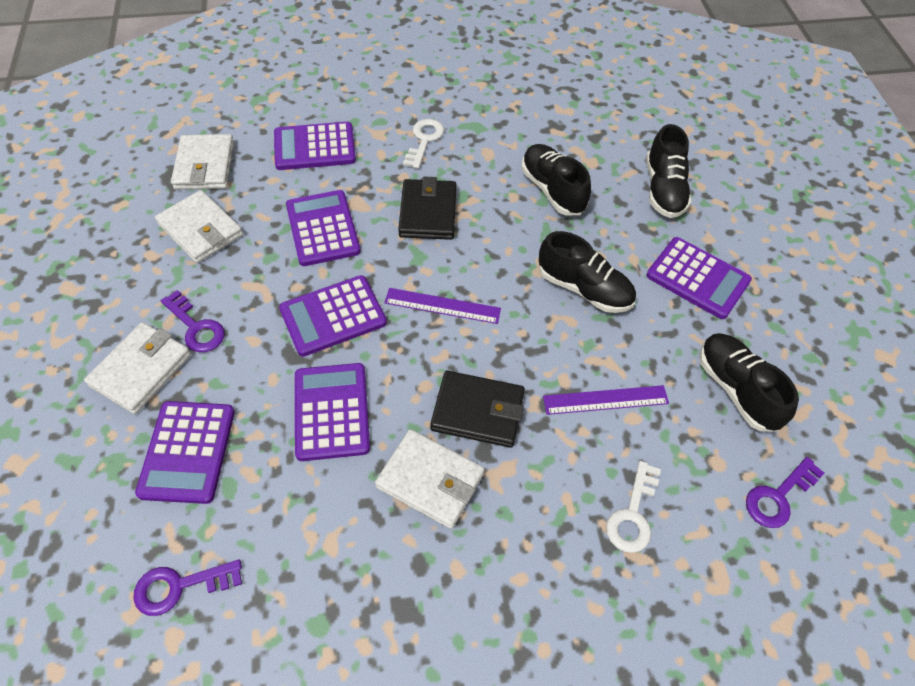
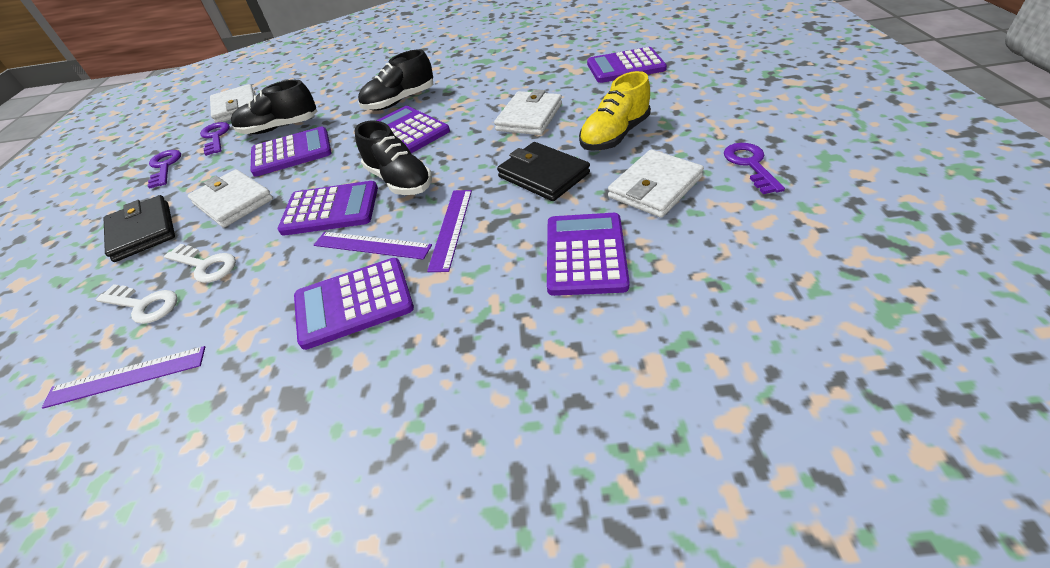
black shoe: 4 -> 3
purple ruler: 2 -> 3
yellow shoe: 0 -> 1

